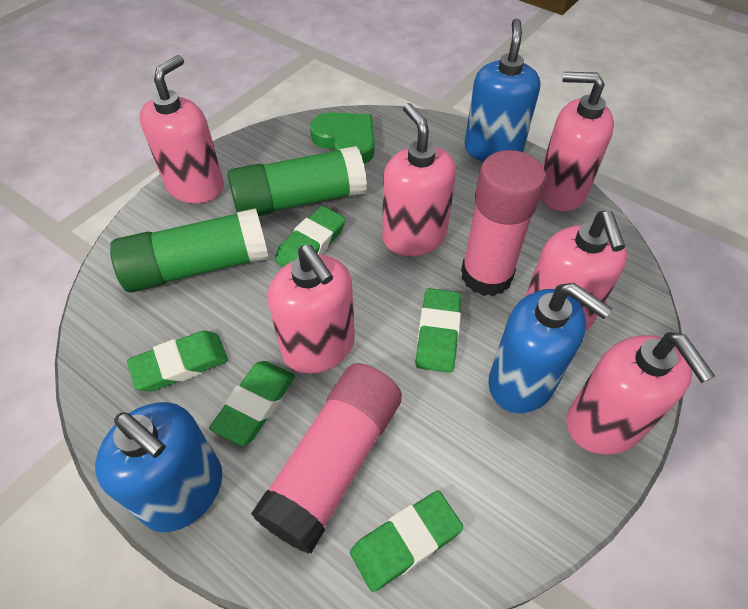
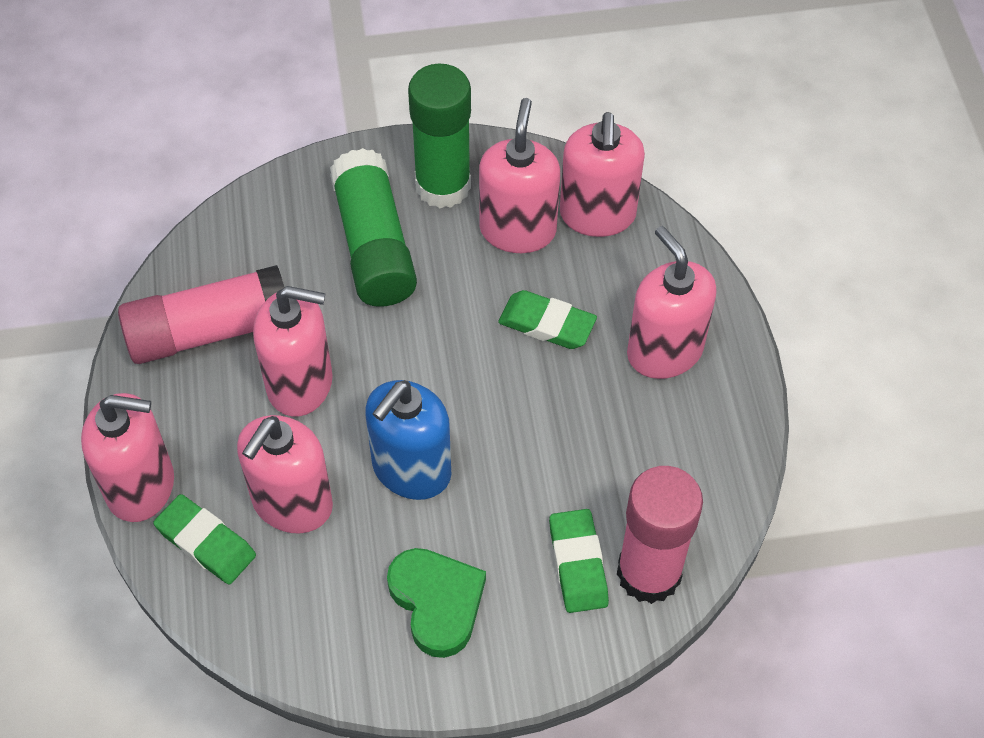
blue soap dispenser: 3 -> 1
green eraser: 5 -> 3

